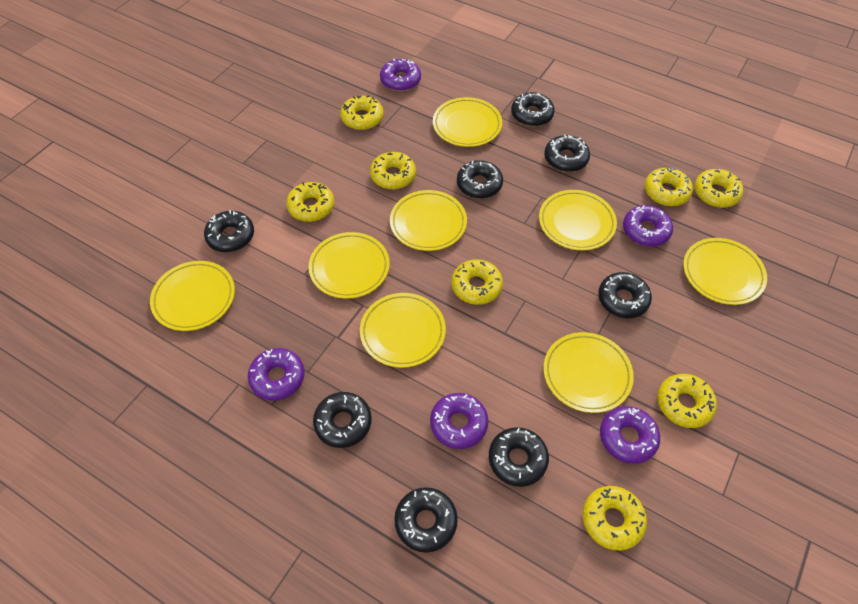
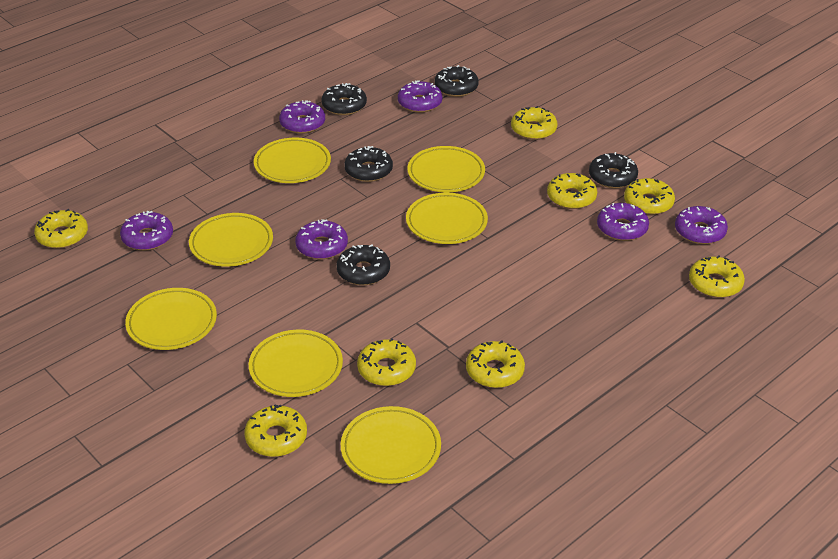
black donut: 8 -> 5
purple donut: 5 -> 6
yellow plate: 8 -> 7

